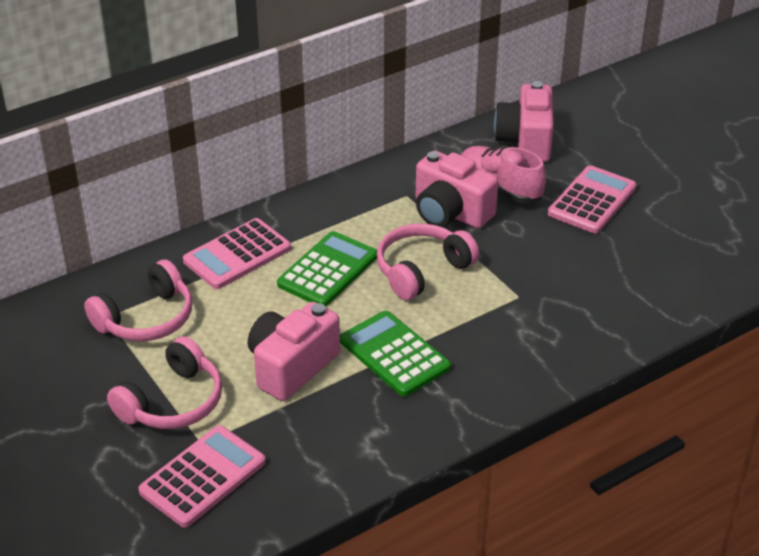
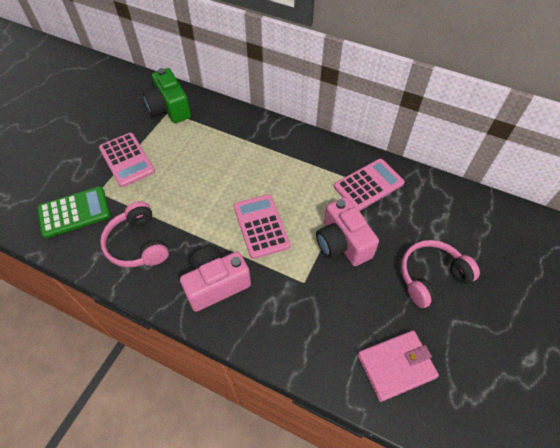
green calculator: 2 -> 1
green camera: 0 -> 1
pink camera: 3 -> 2
pink headphones: 3 -> 2
pink shoe: 1 -> 0
pink wallet: 0 -> 1

